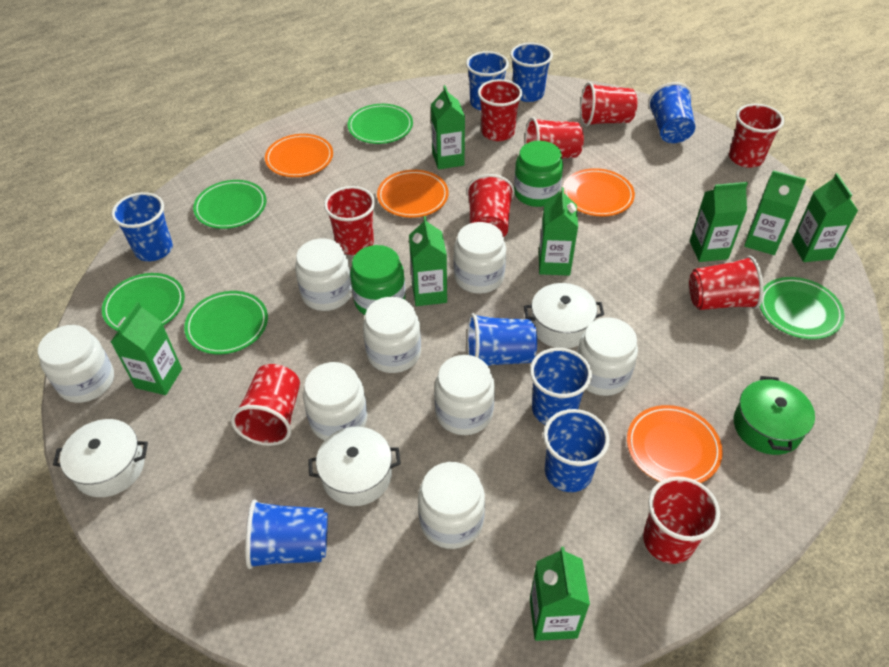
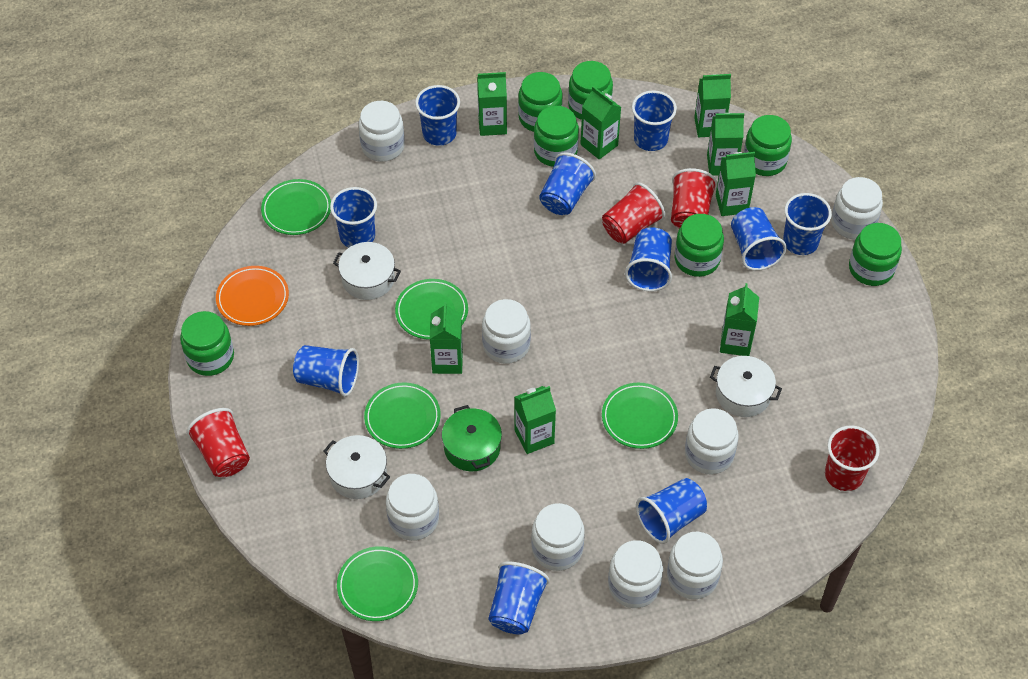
blue cup: 8 -> 10
green jar: 2 -> 7
orange plate: 4 -> 1
red cup: 9 -> 4

